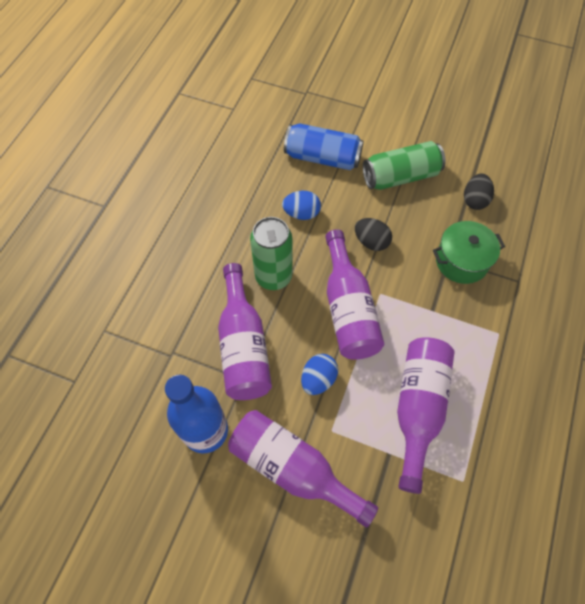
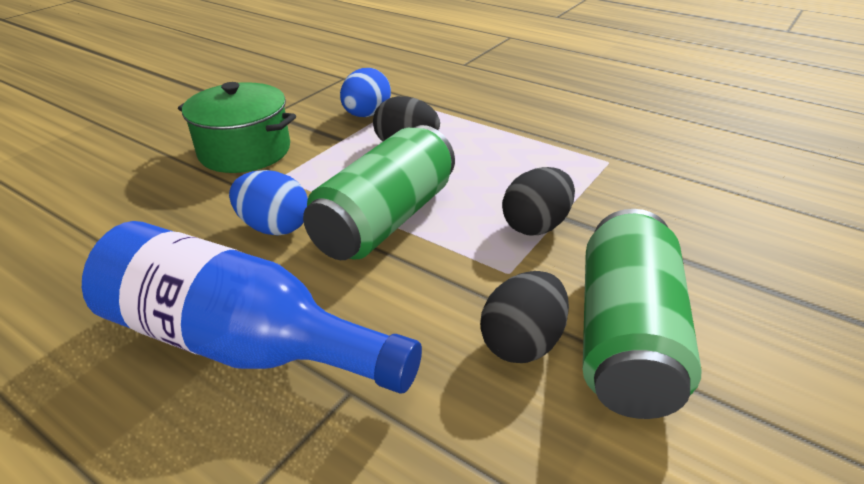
black egg: 2 -> 3
blue can: 1 -> 0
purple bottle: 4 -> 0

